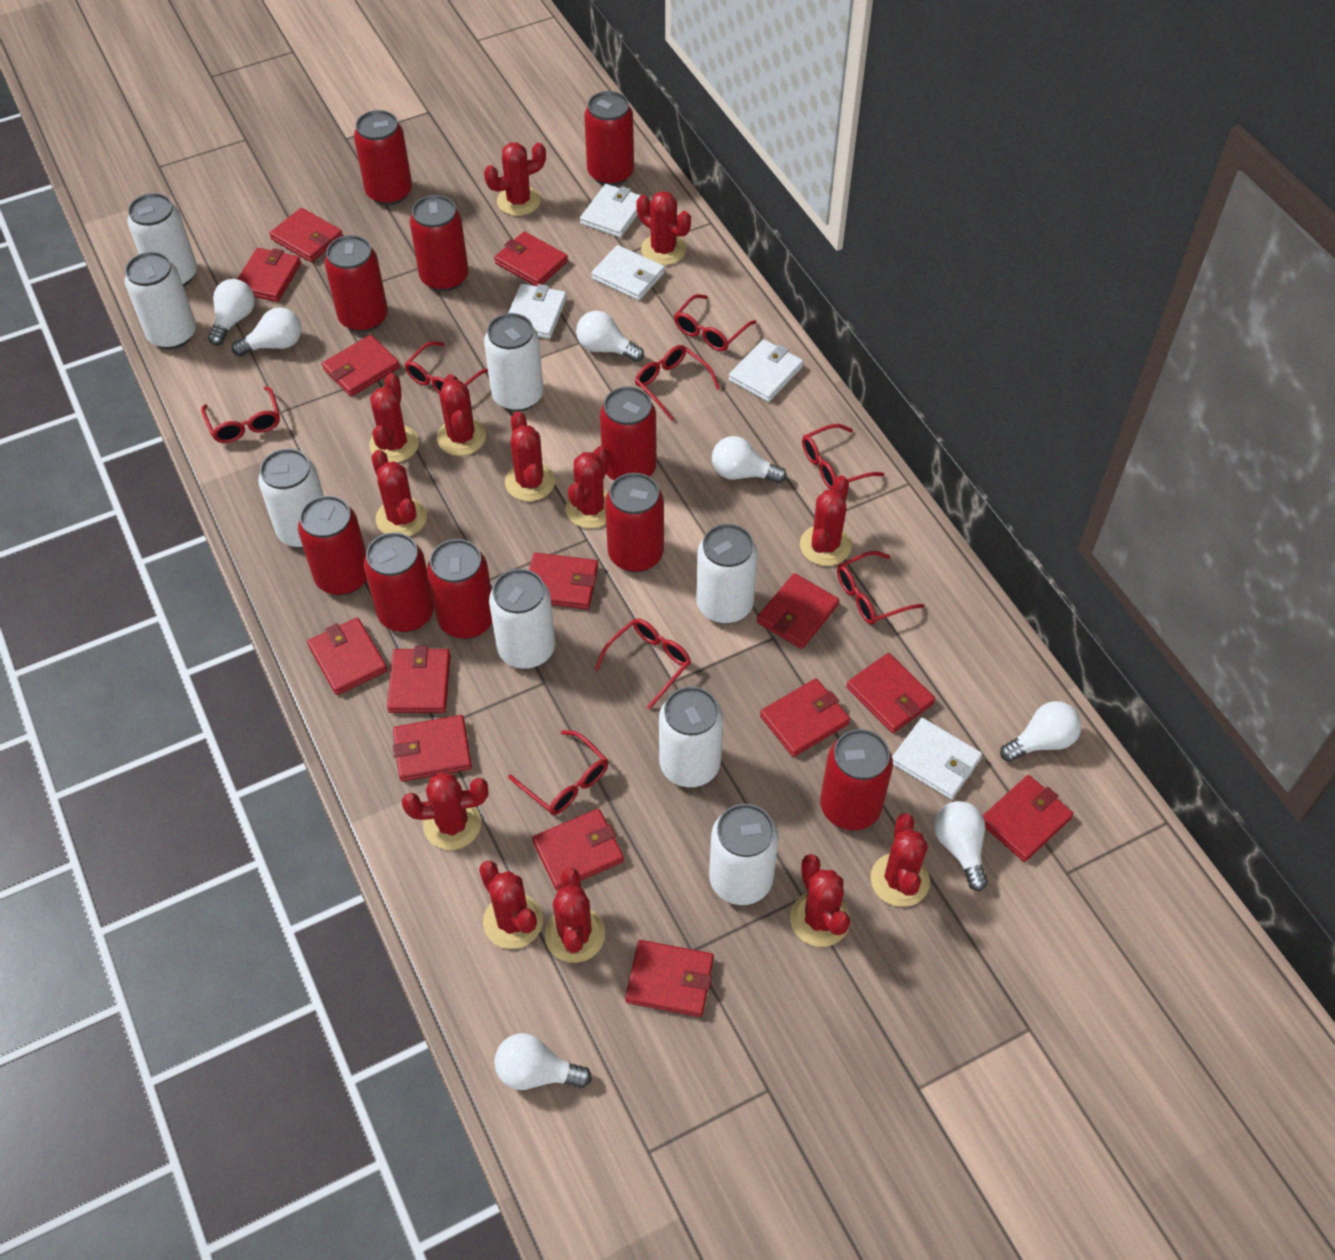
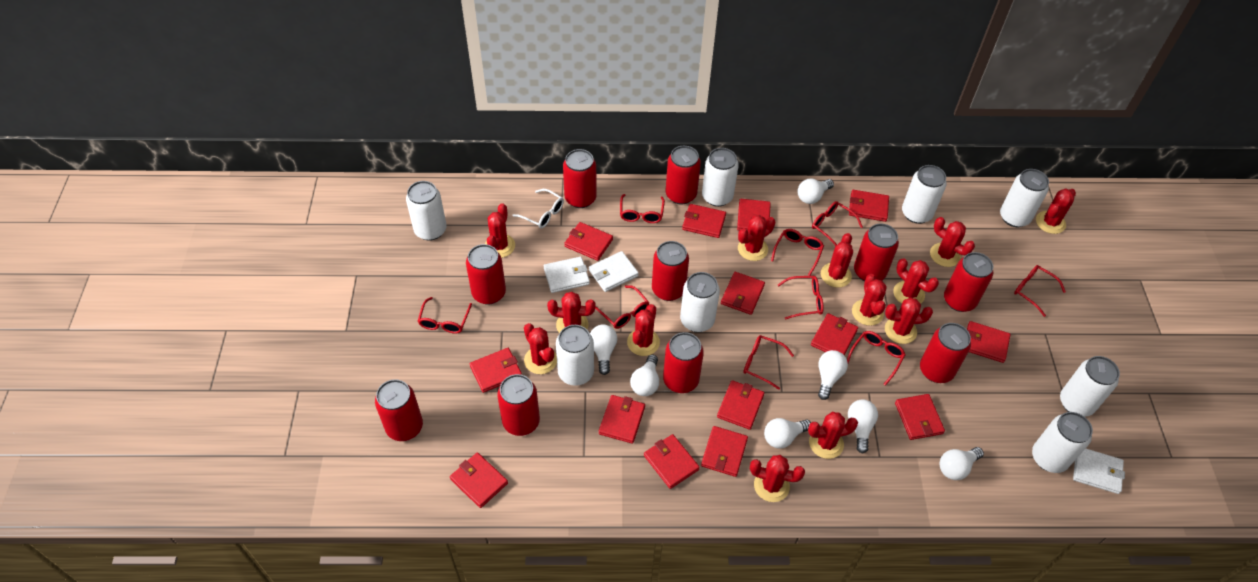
red glasses: 8 -> 9
white glasses: 0 -> 1
white wallet: 5 -> 3

